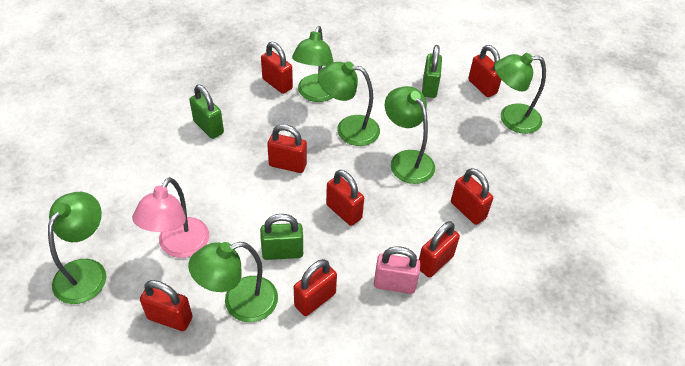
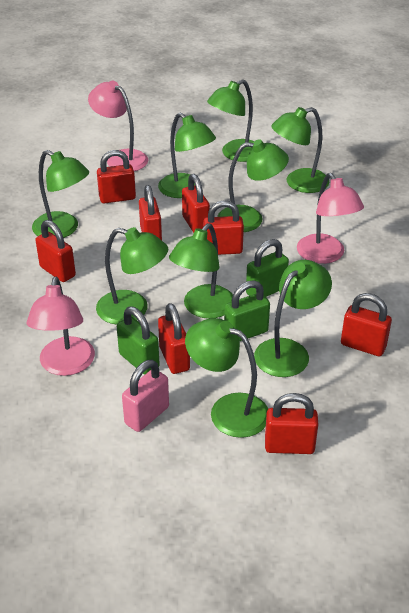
green lamp: 6 -> 9
pink lamp: 1 -> 3

